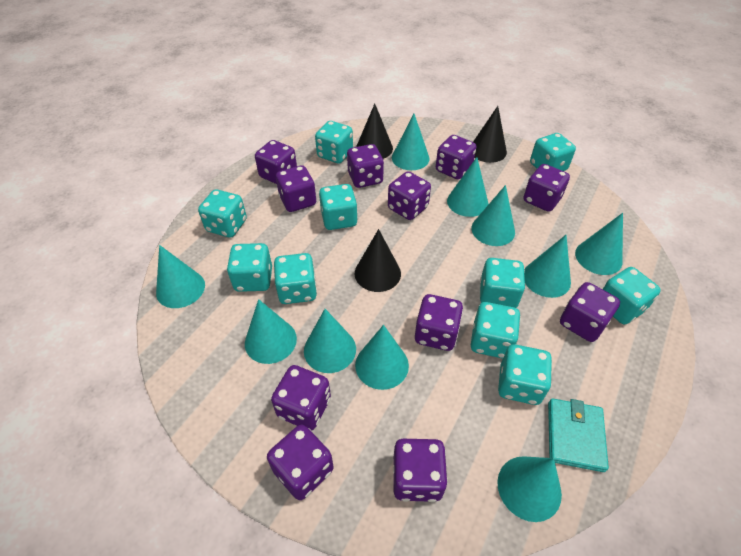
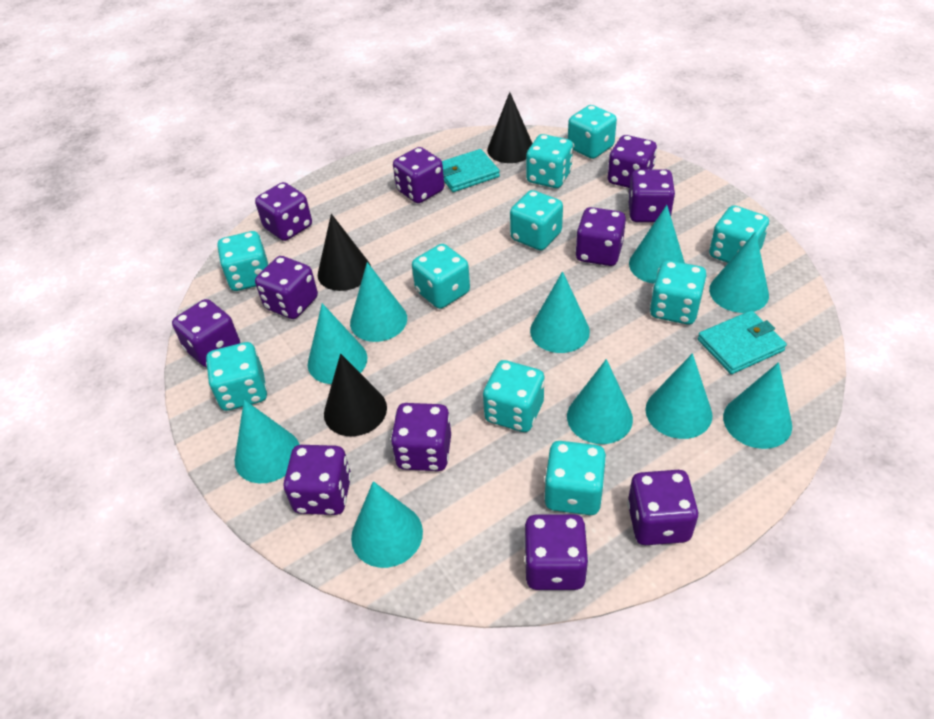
turquoise wallet: 1 -> 2

